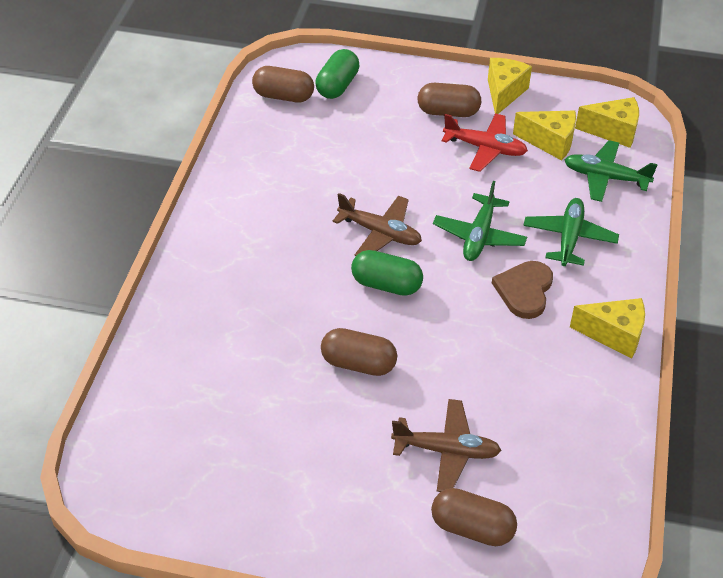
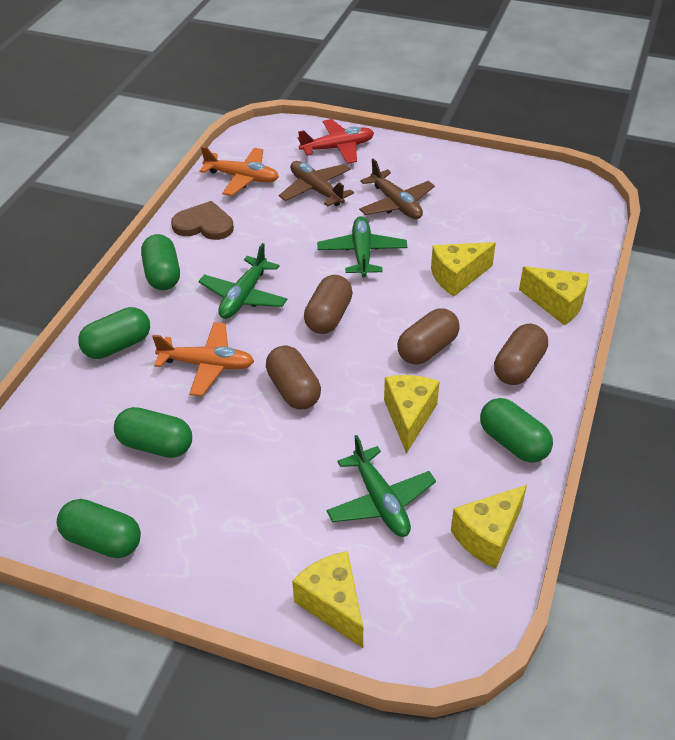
green capsule: 2 -> 5
orange plane: 0 -> 2
yellow cheese: 4 -> 5

